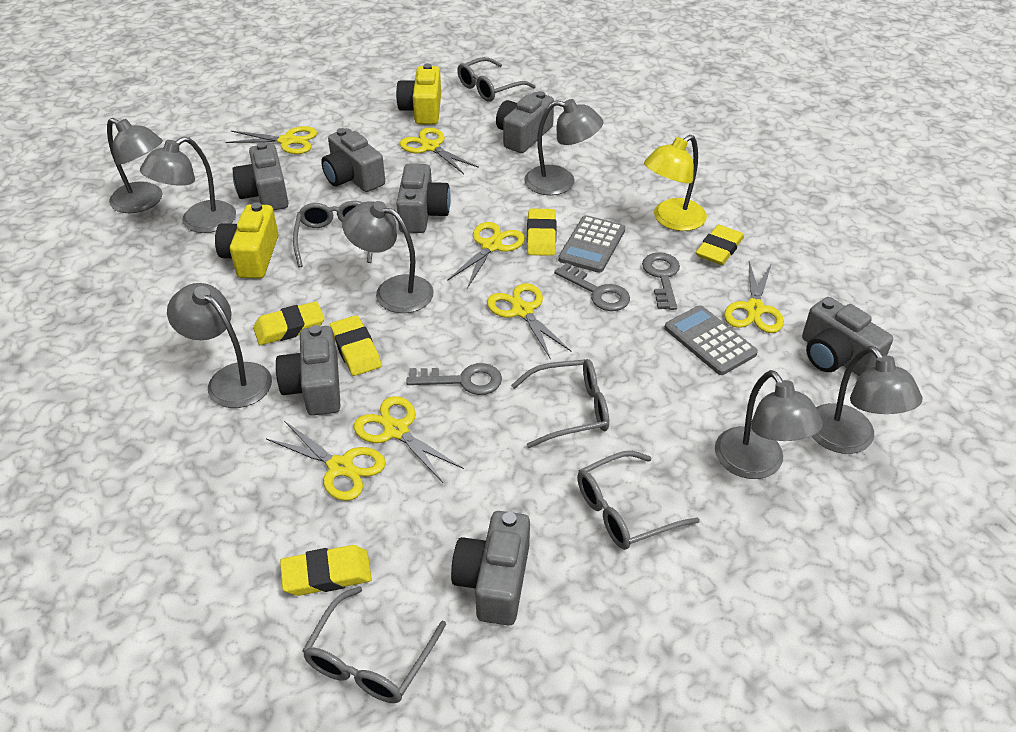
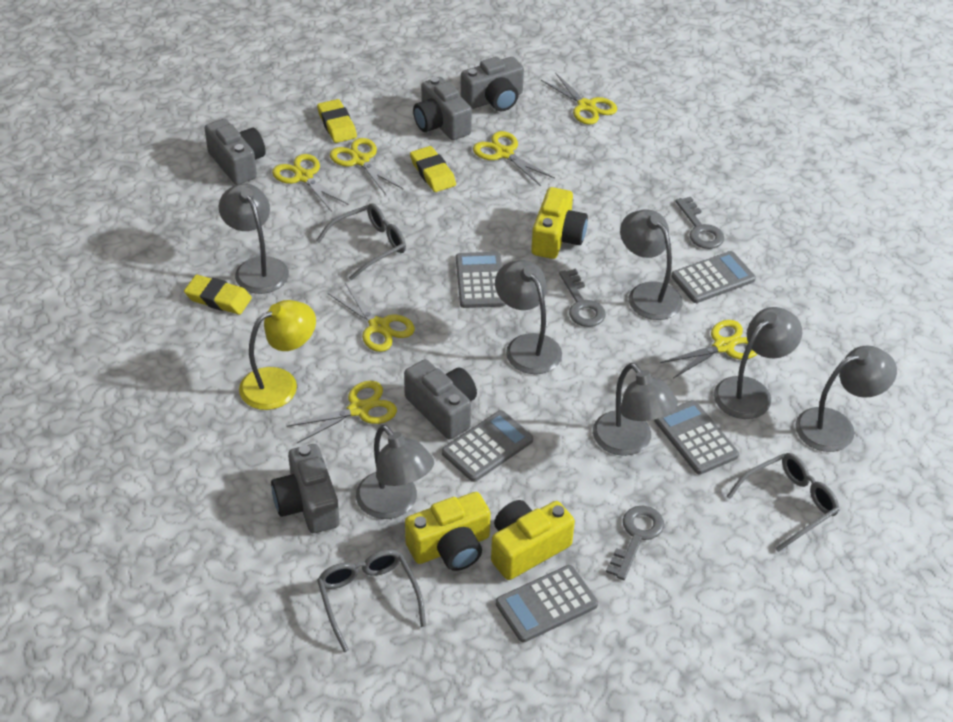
grey calculator: 2 -> 5
grey camera: 7 -> 5
grey glasses: 5 -> 3
yellow camera: 2 -> 3
yellow eraser: 5 -> 3

